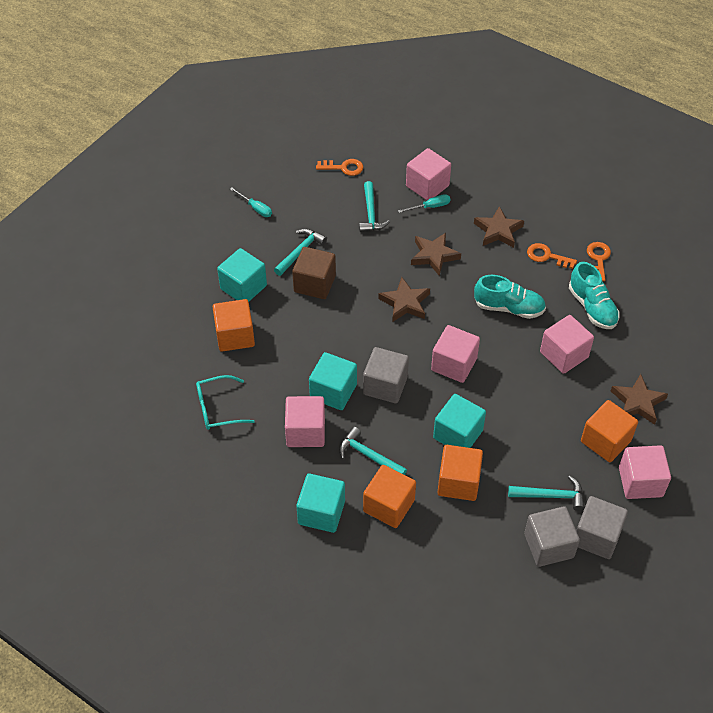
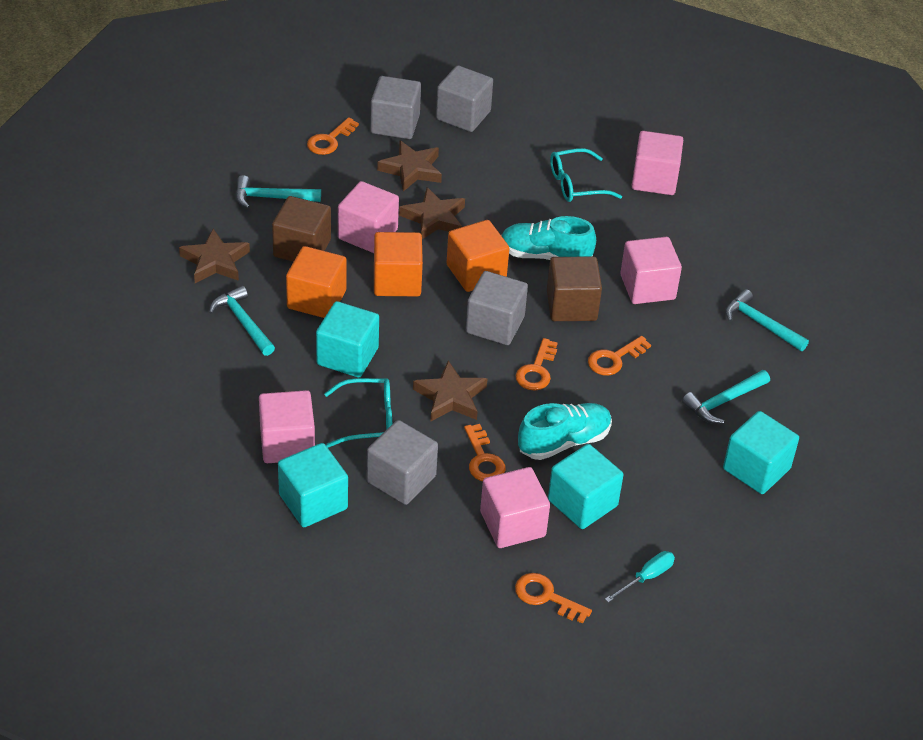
brown cube: 1 -> 2
grey cube: 3 -> 4
orange cube: 4 -> 3
orange key: 3 -> 5
turquoise glasses: 1 -> 2
turquoise screwdriver: 2 -> 1

